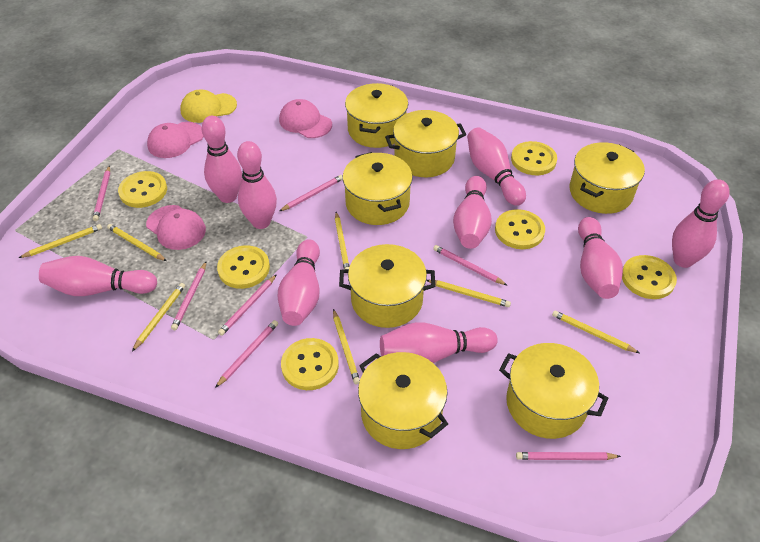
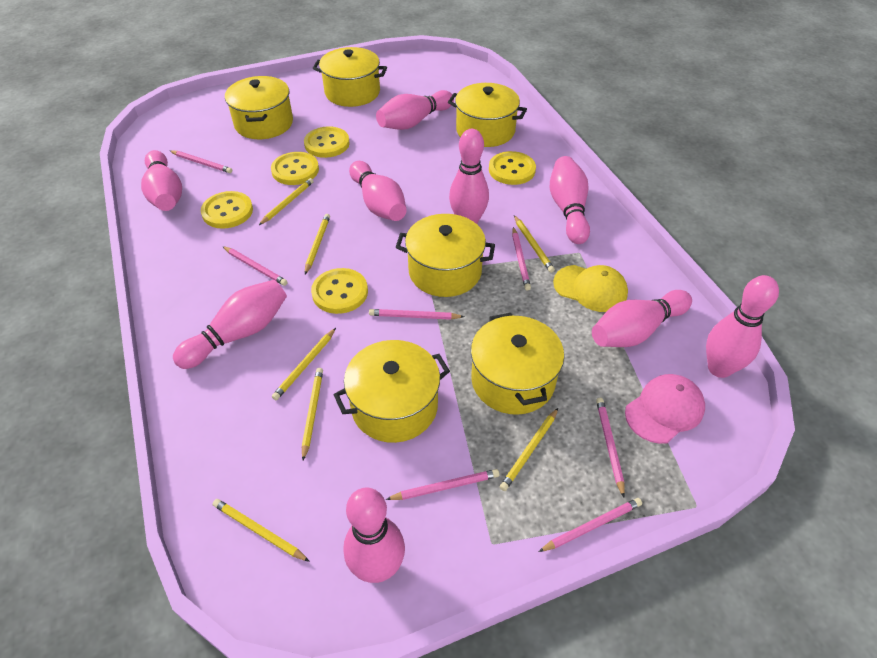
pink cap: 3 -> 1
yellow button: 6 -> 5
yellow pot: 7 -> 6

